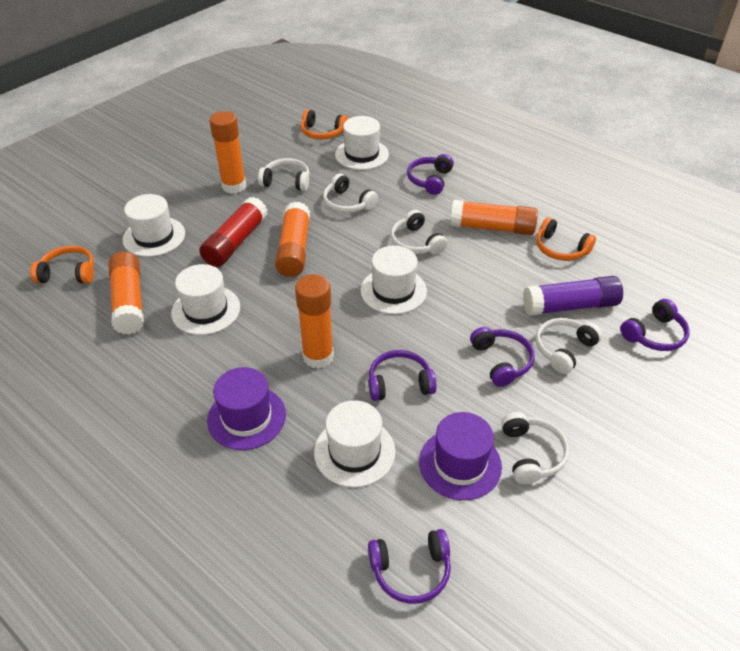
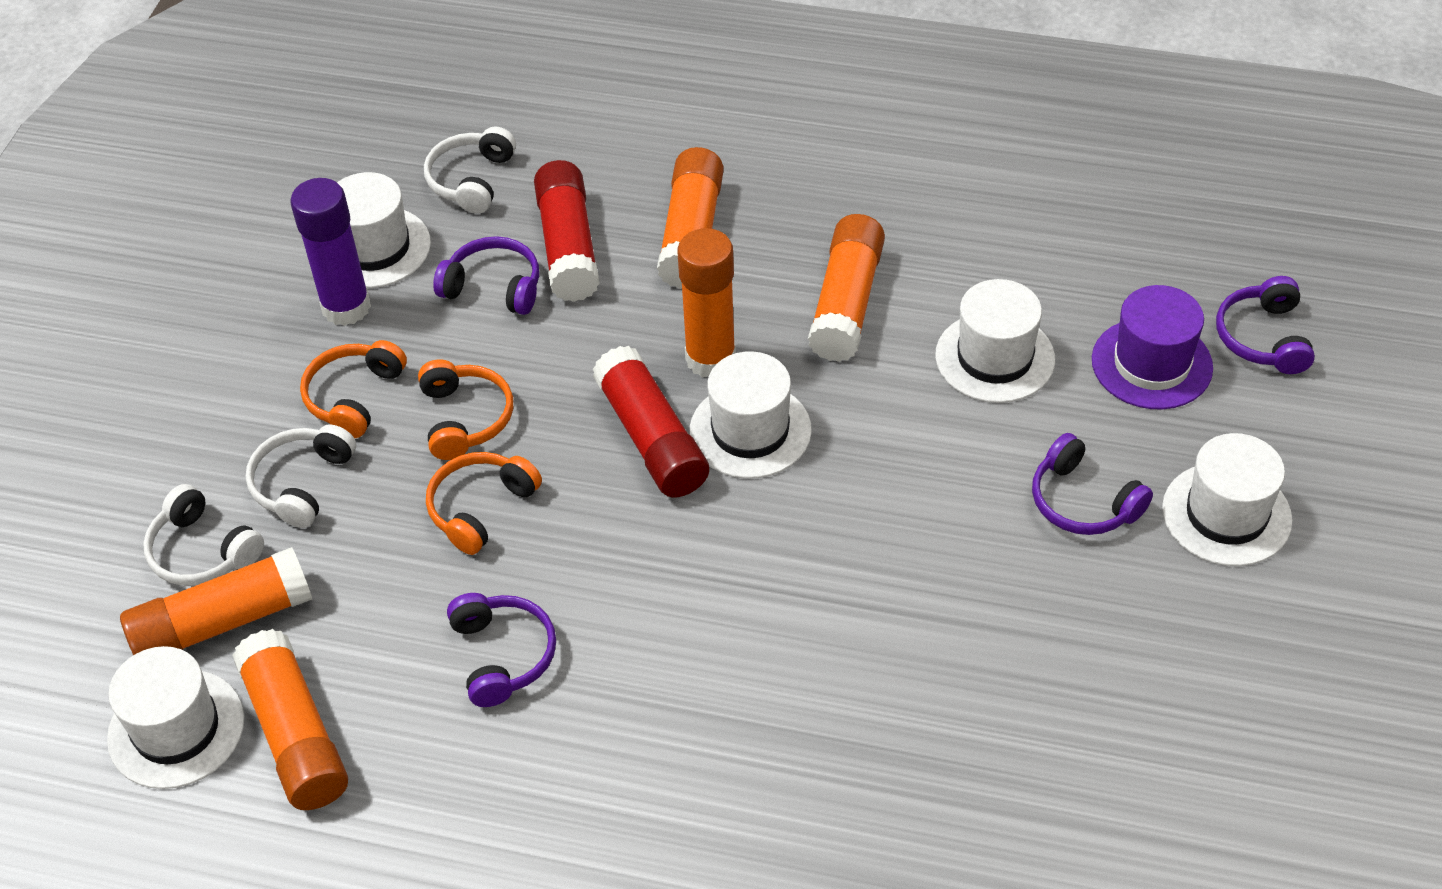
purple hat: 2 -> 1
purple headphones: 5 -> 4
red glue stick: 1 -> 2
white headphones: 5 -> 3

